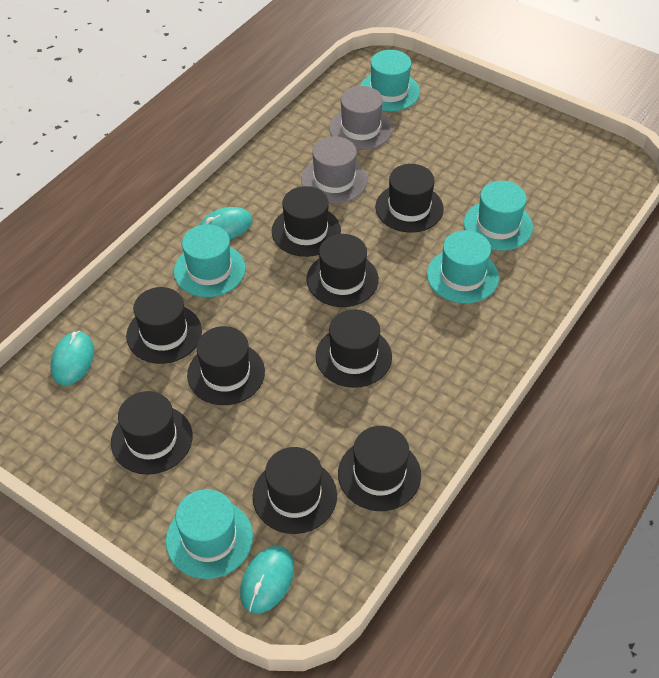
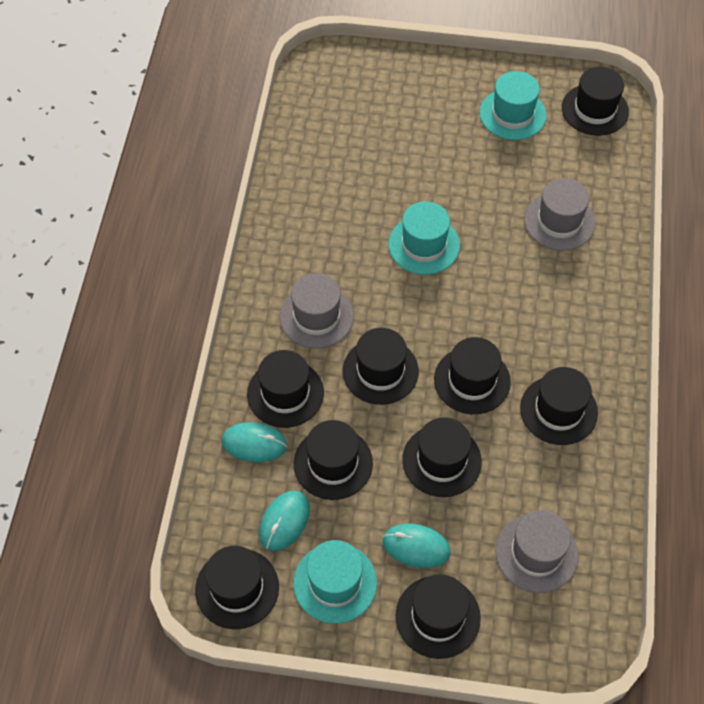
grey hat: 2 -> 3
turquoise hat: 5 -> 3

